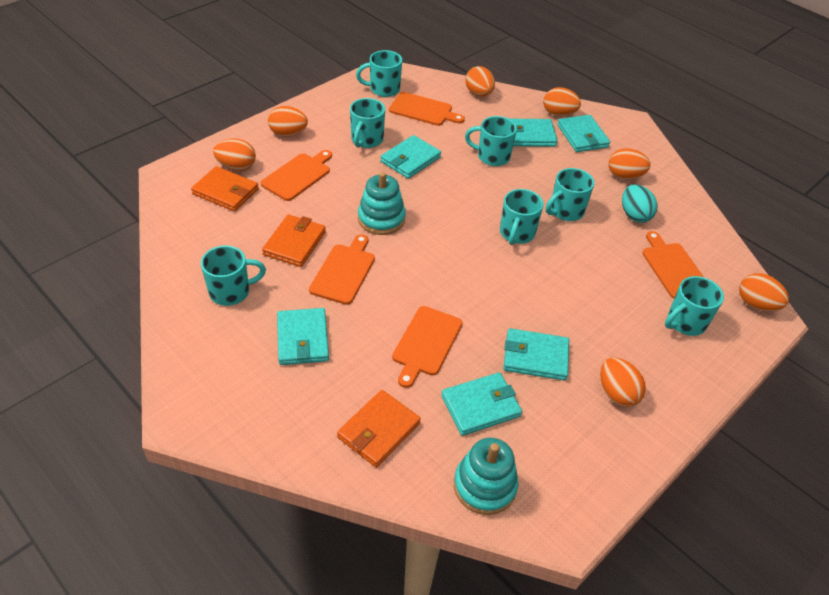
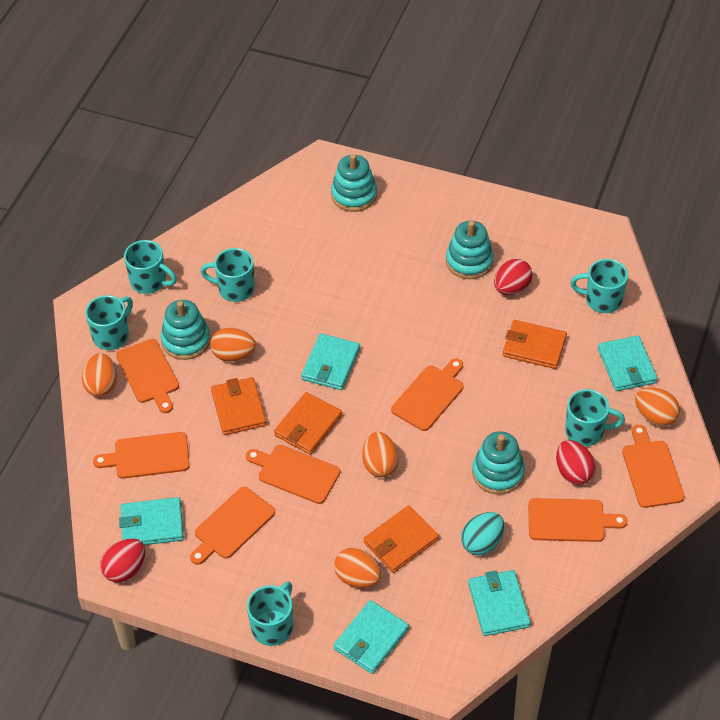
orange cutting board: 5 -> 7
orange egg: 7 -> 5
orange wallet: 3 -> 4
red egg: 0 -> 3
turquoise mug: 7 -> 6
turquoise stacking toy: 2 -> 4
turquoise wallet: 6 -> 5

